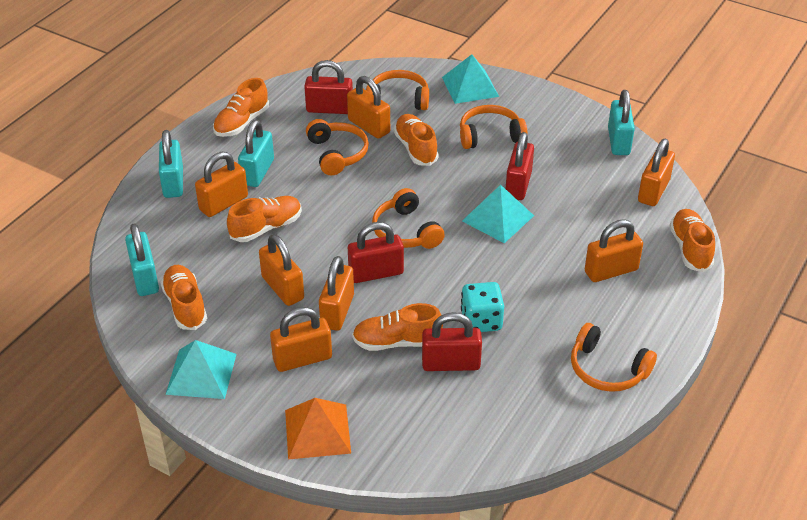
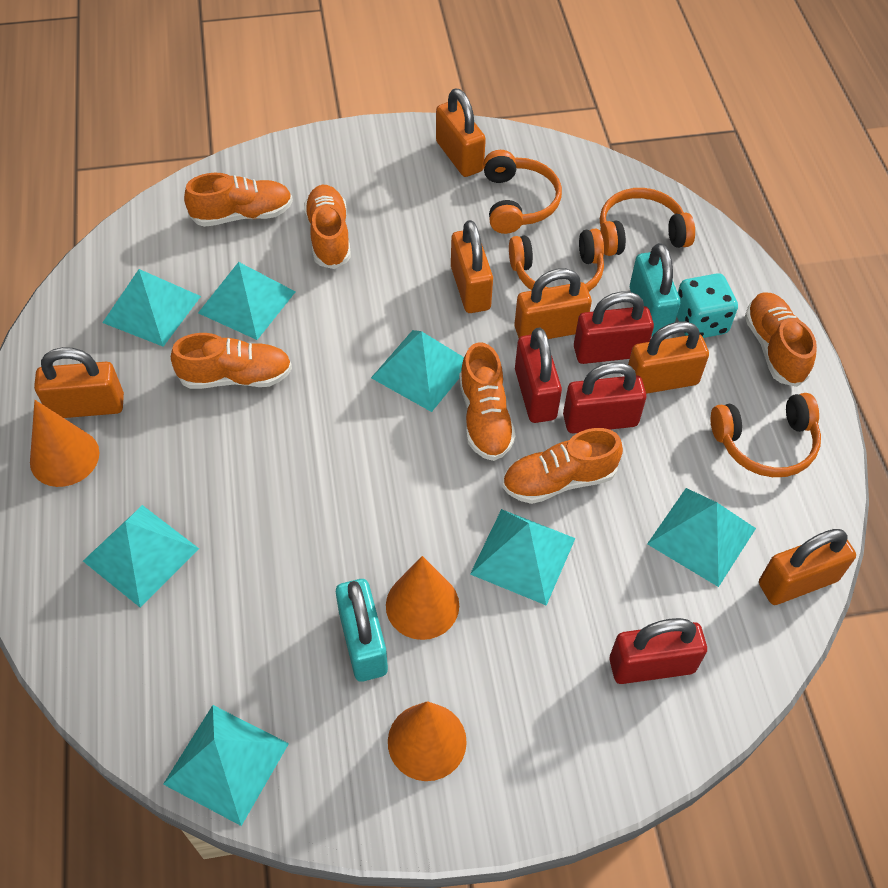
orange cone: 0 -> 3
orange headphones: 5 -> 4
orange padlock: 7 -> 6
orange pyramid: 1 -> 0
turquoise padlock: 4 -> 2
turquoise pyramid: 3 -> 7

